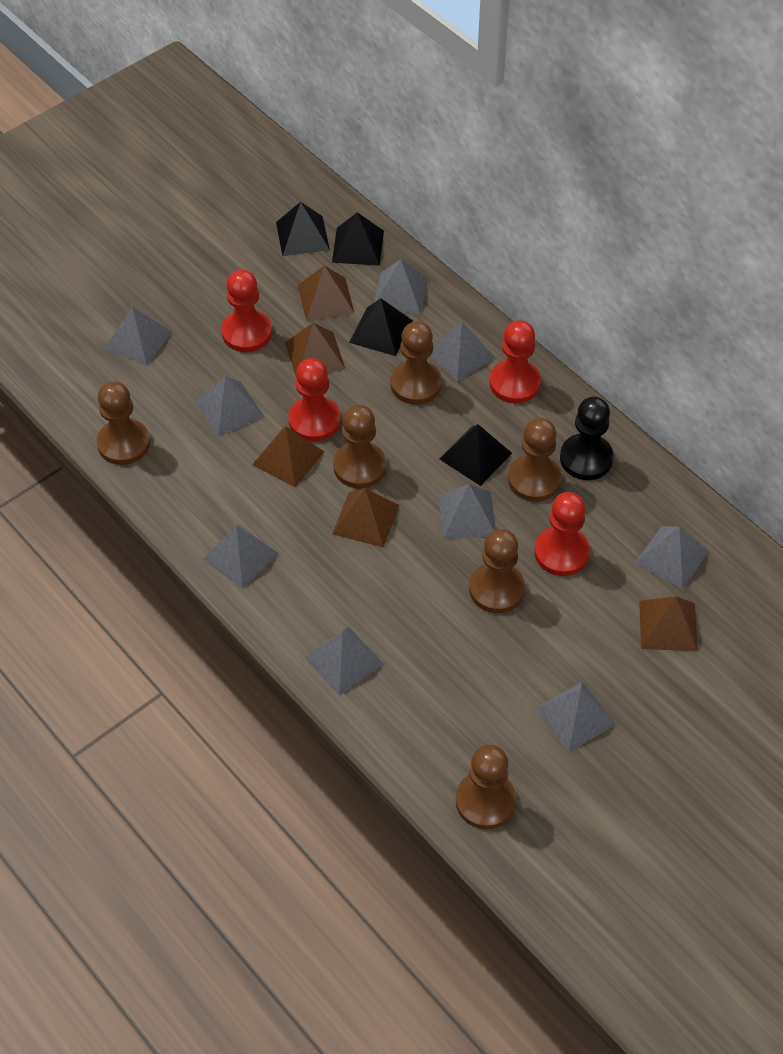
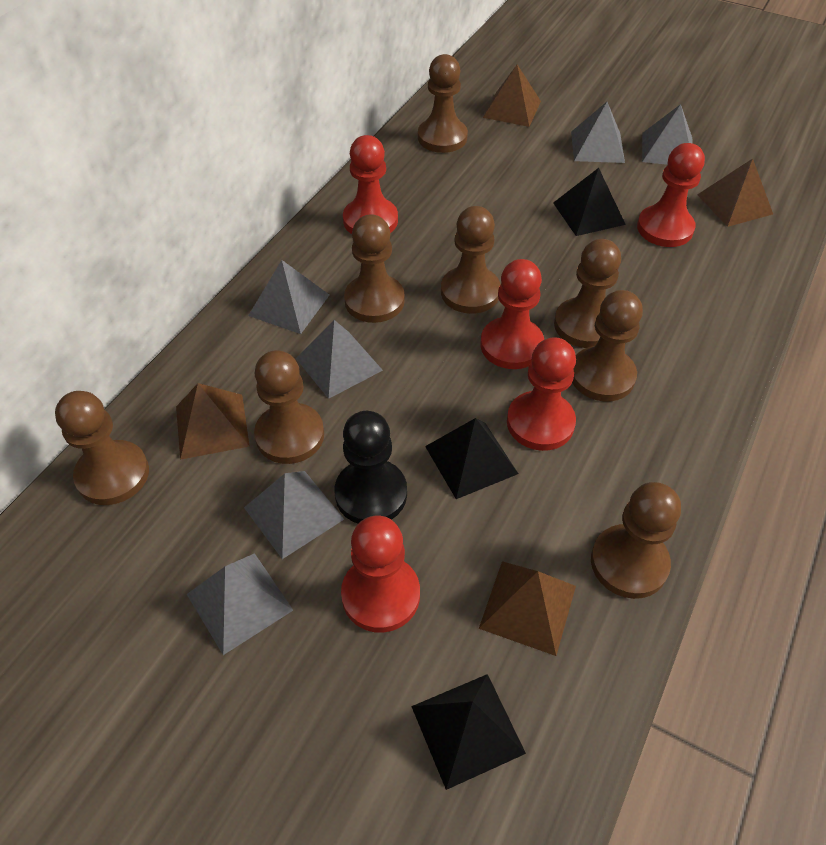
black pyramid: 4 -> 3
brown pawn: 6 -> 8
brown pyramid: 5 -> 4
grey pyramid: 9 -> 6
red pawn: 4 -> 5

